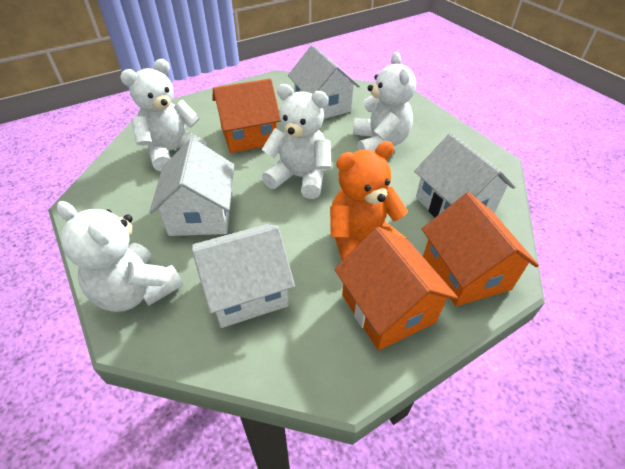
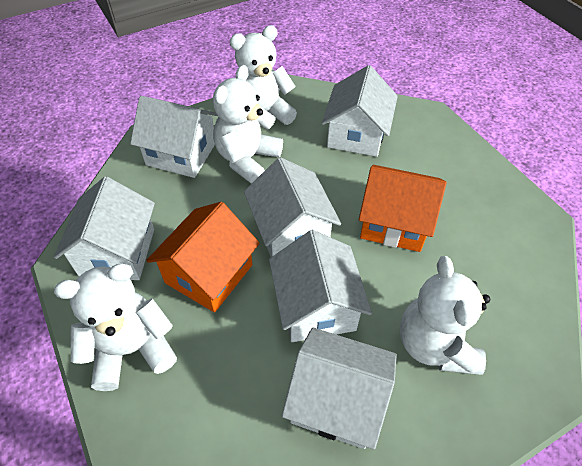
orange house: 3 -> 2
orange teddy bear: 1 -> 0
white house: 4 -> 6

